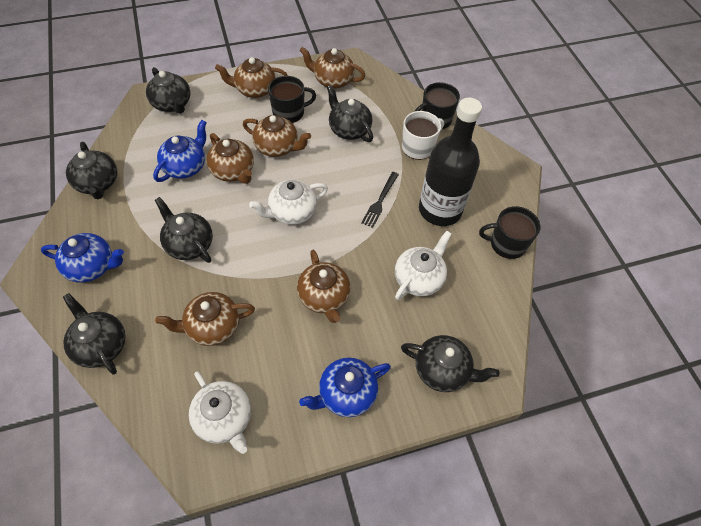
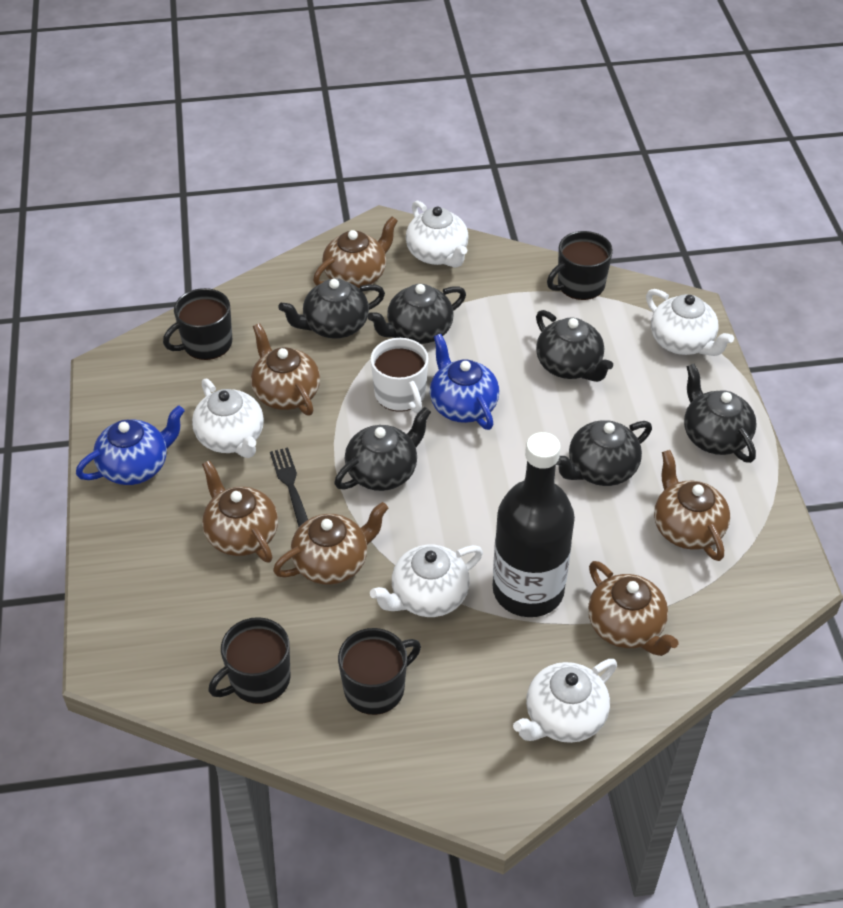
black mug: 3 -> 4
blue teapot: 3 -> 2
white teapot: 3 -> 5

